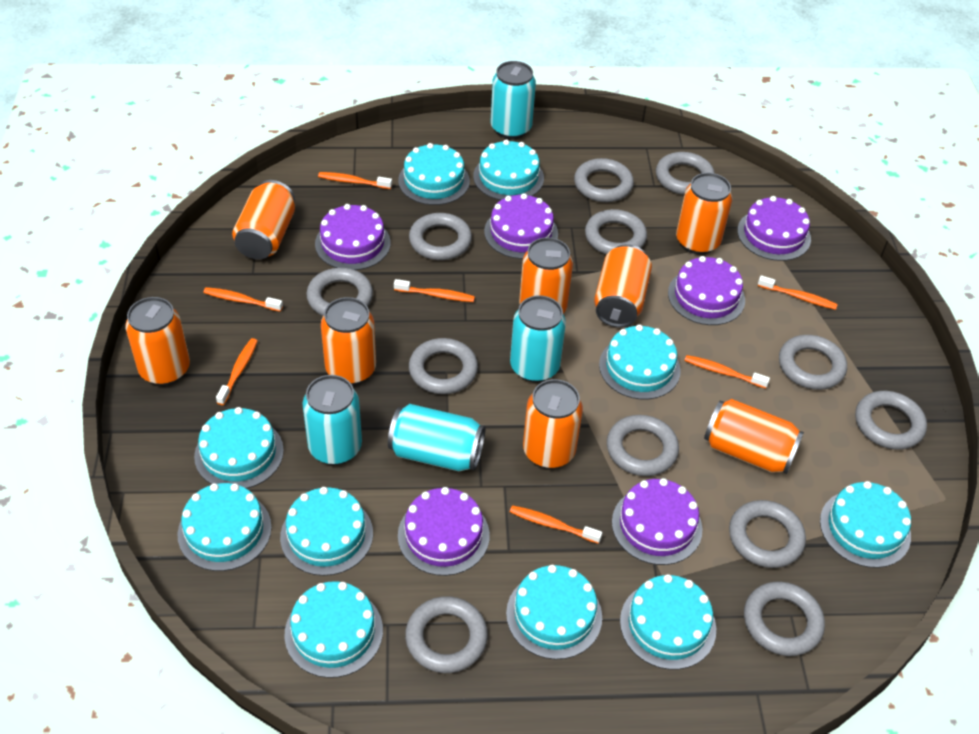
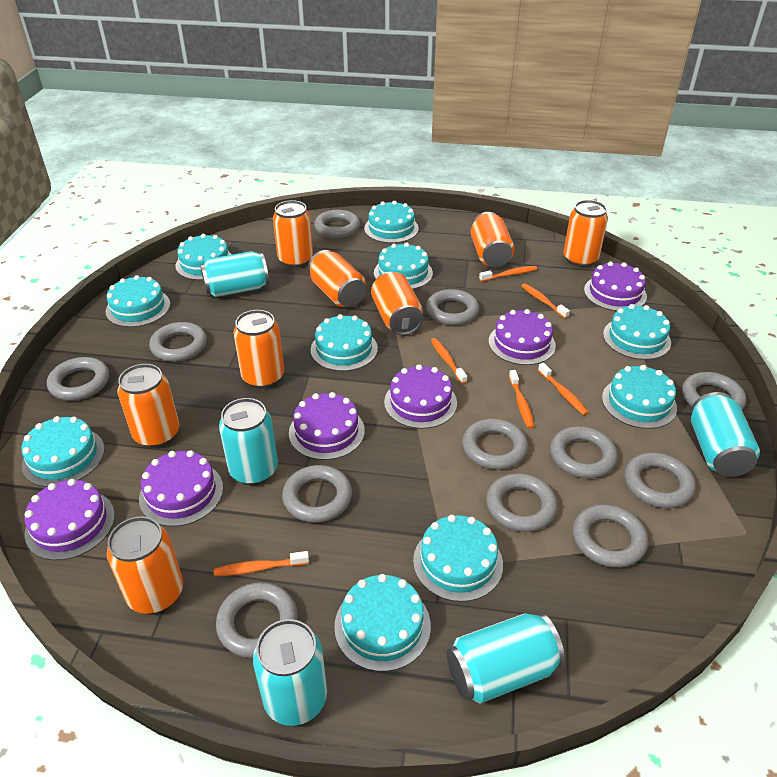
orange toothbrush: 7 -> 6
turquoise can: 4 -> 5

